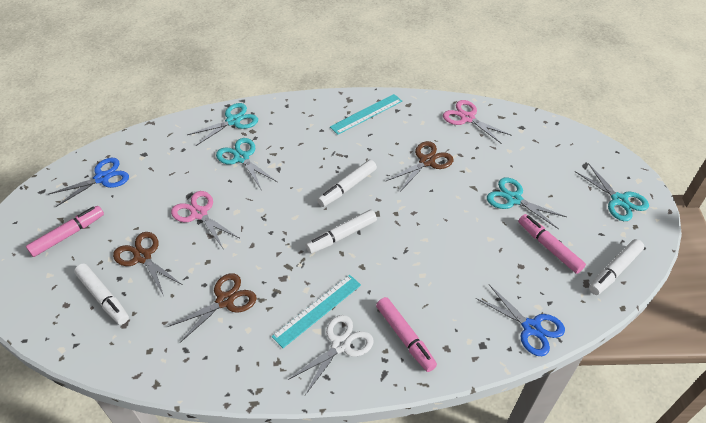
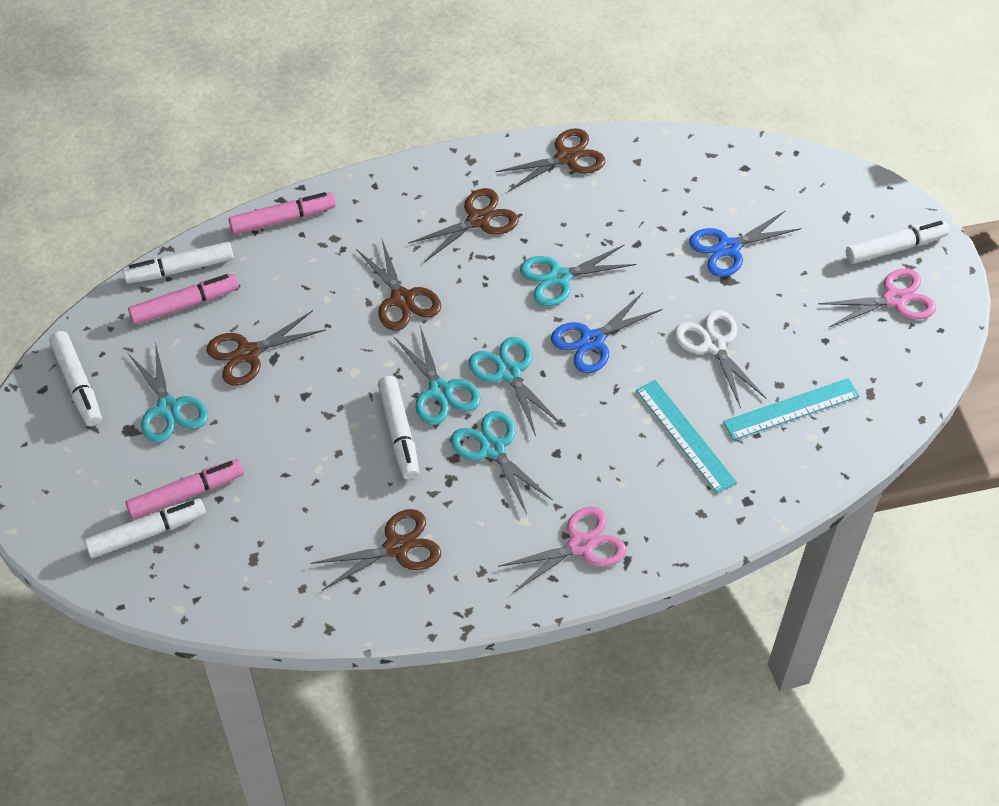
brown scissors: 3 -> 5
turquoise scissors: 4 -> 5
white marker: 4 -> 5

